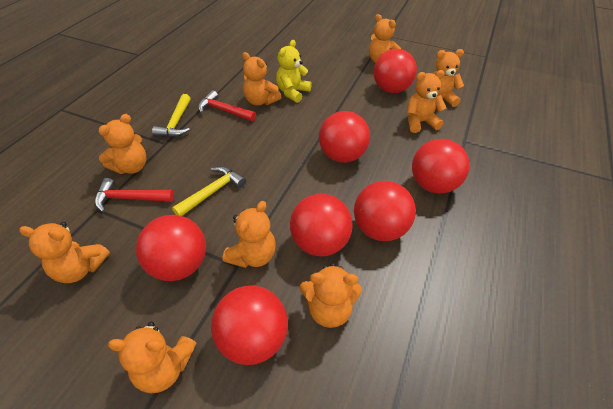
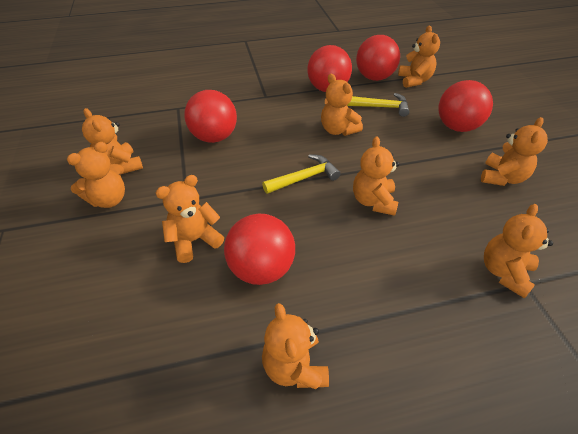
red ball: 7 -> 5
red hammer: 2 -> 0
yellow teddy bear: 1 -> 0

